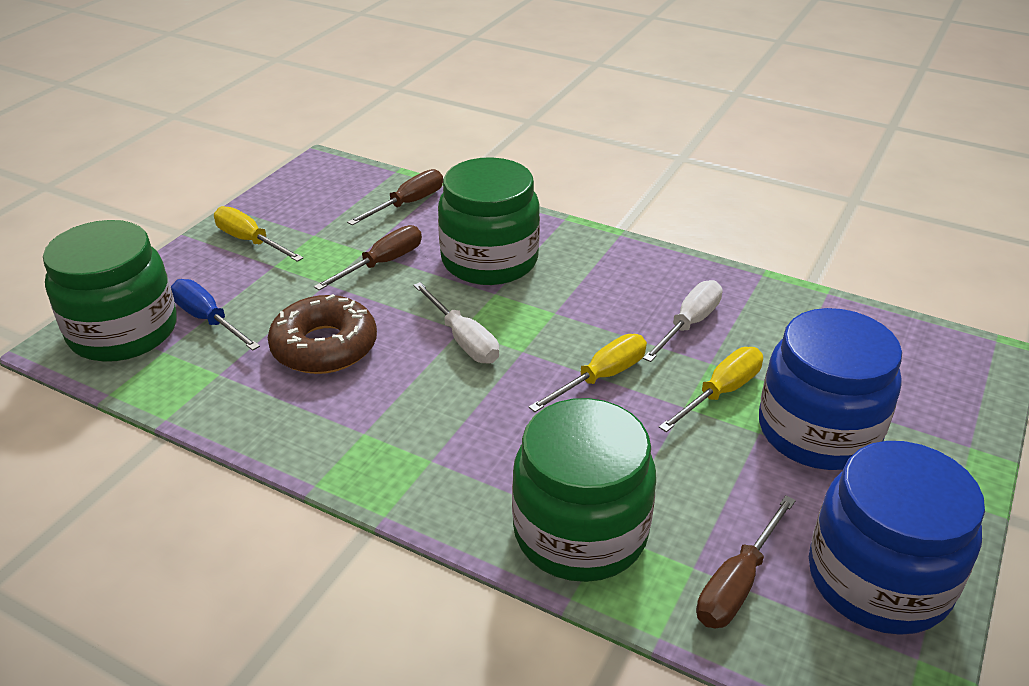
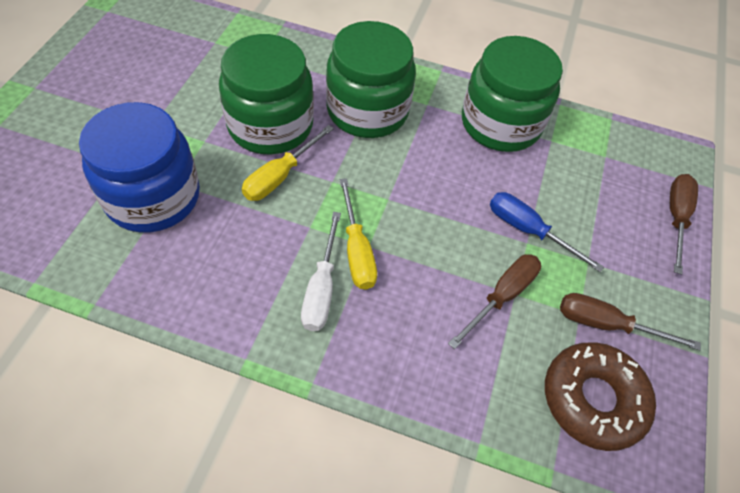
blue jar: 2 -> 1
white screwdriver: 2 -> 1
yellow screwdriver: 3 -> 2

